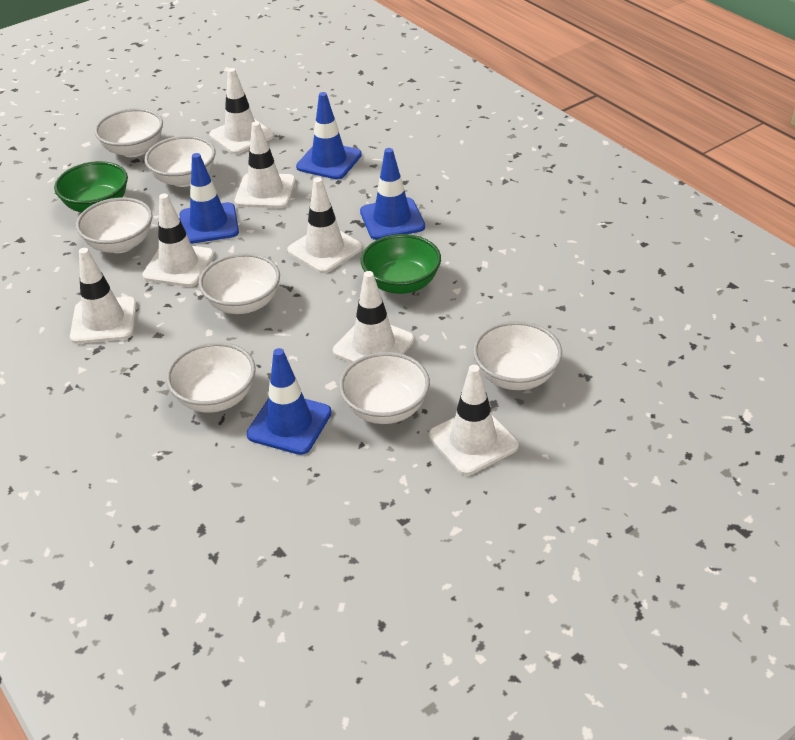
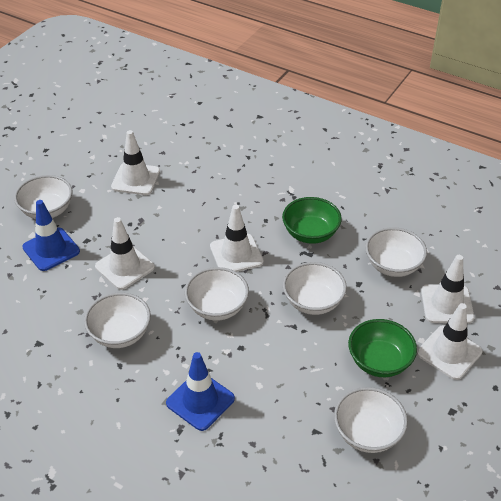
blue traffic cone: 4 -> 2
white bowl: 7 -> 6
white traffic cone: 7 -> 5

